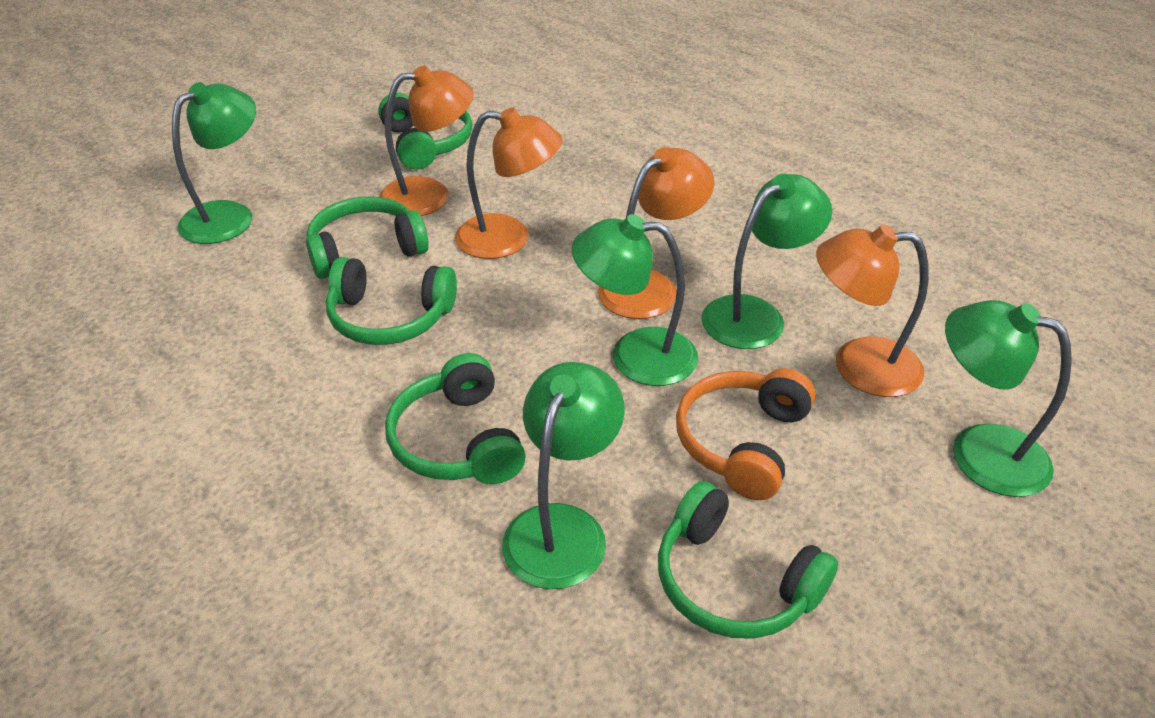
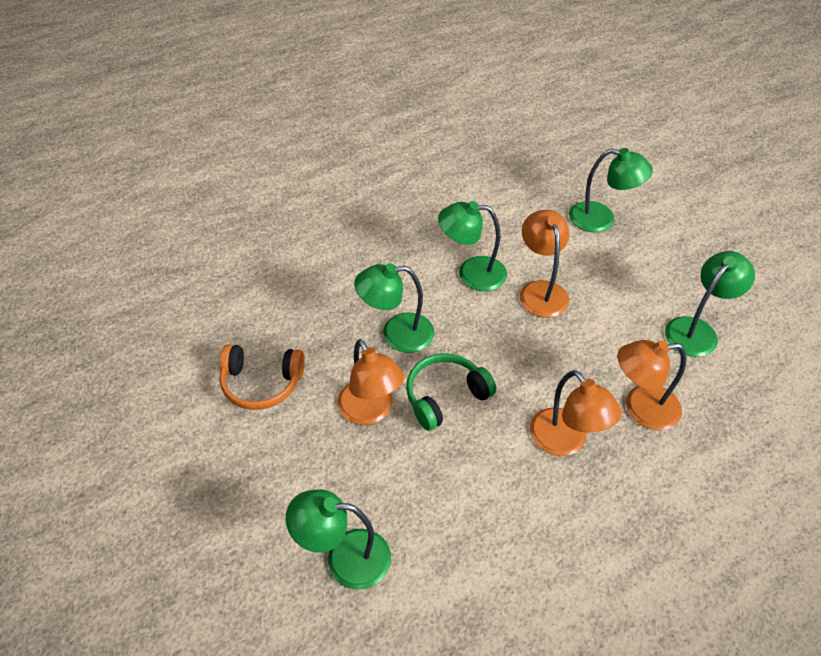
green headphones: 5 -> 1

